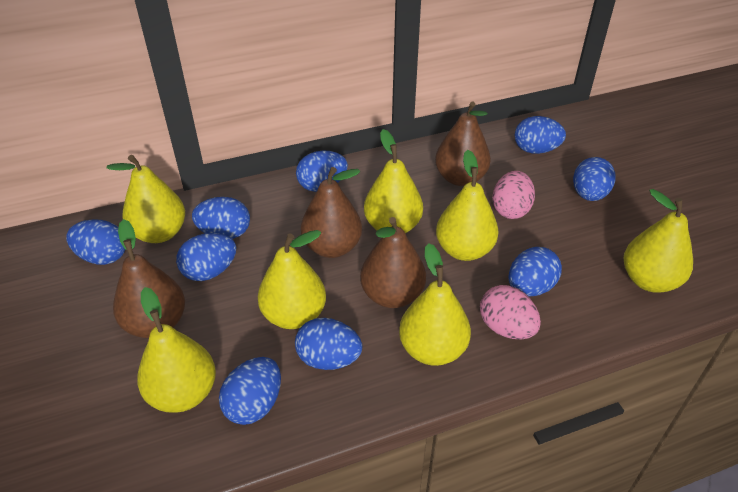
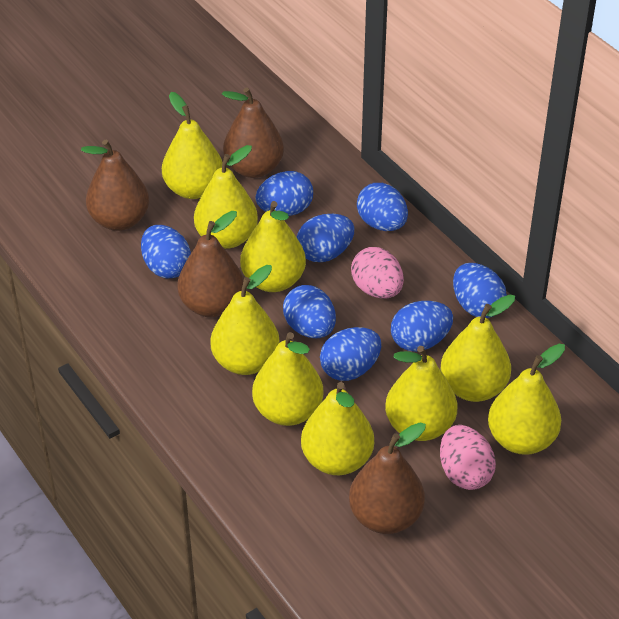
blue egg: 9 -> 8
yellow pear: 7 -> 9

